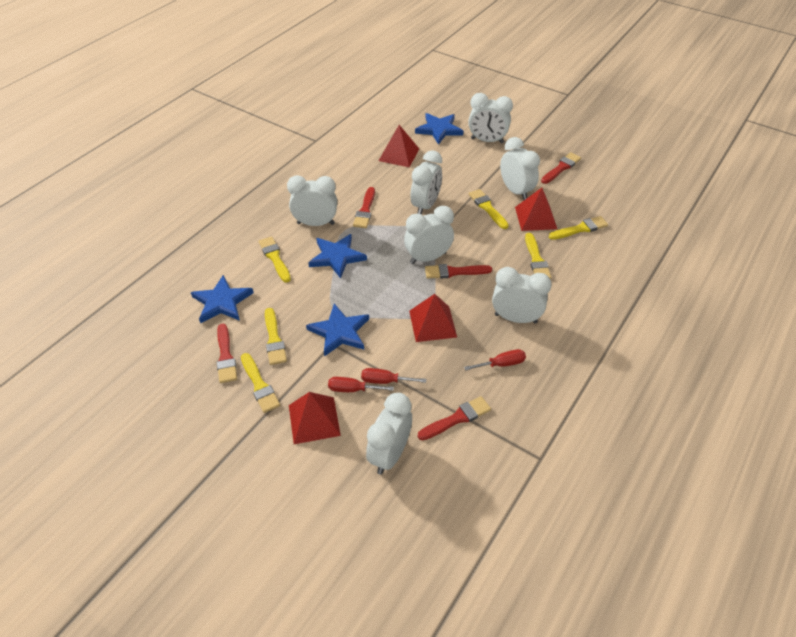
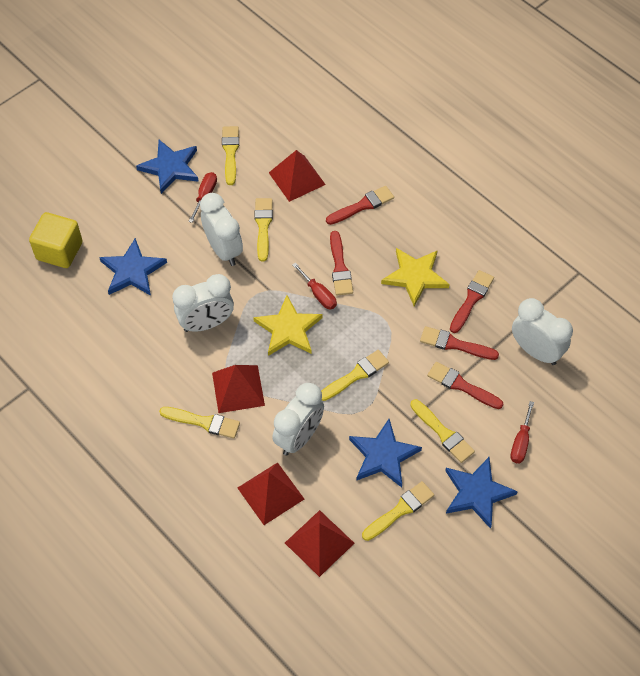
white clock: 7 -> 4
yellow cube: 0 -> 1
yellow star: 0 -> 2

